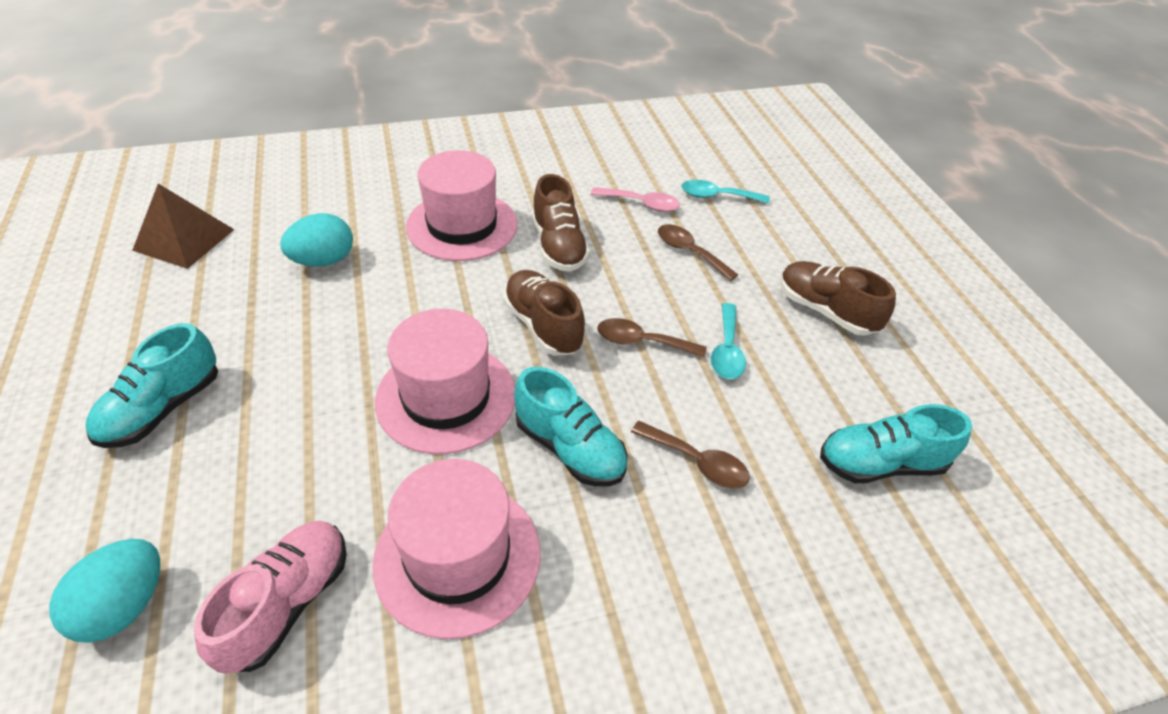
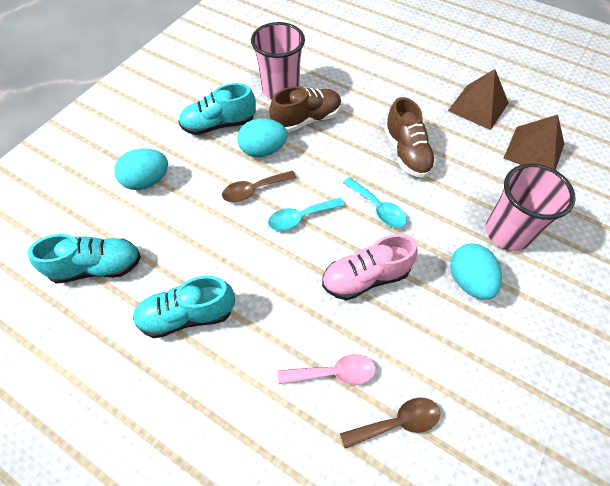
brown pyramid: 1 -> 2
brown shoe: 3 -> 2
brown spoon: 3 -> 2
pink cup: 0 -> 2
pink hat: 3 -> 0
turquoise egg: 2 -> 3

